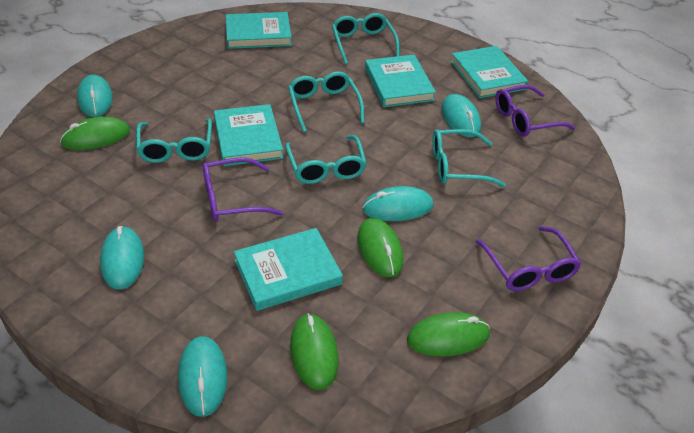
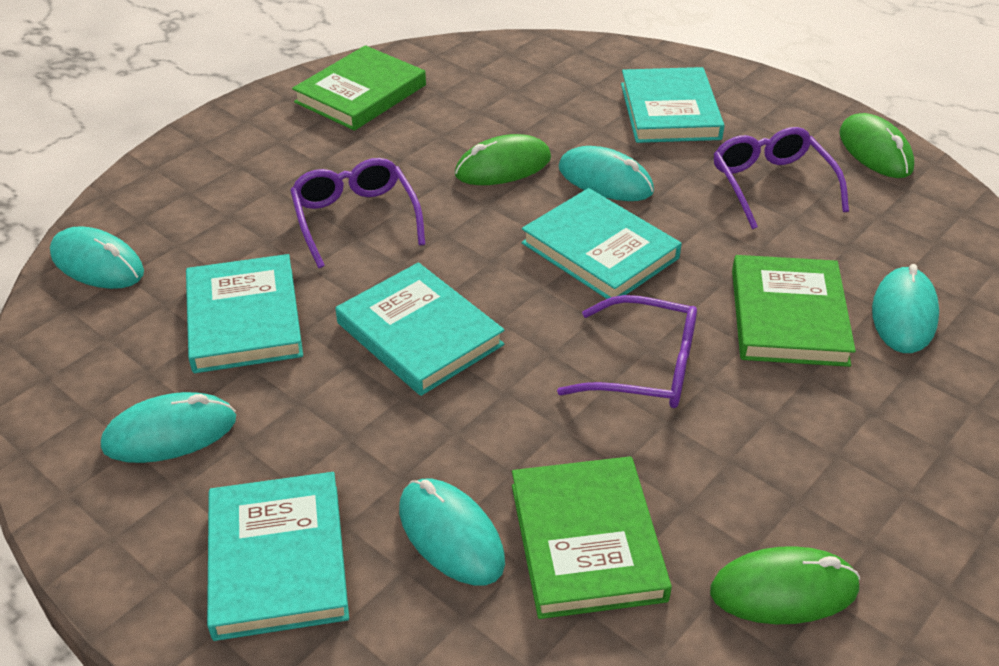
green book: 0 -> 3
green mouse: 4 -> 3
turquoise glasses: 5 -> 0

